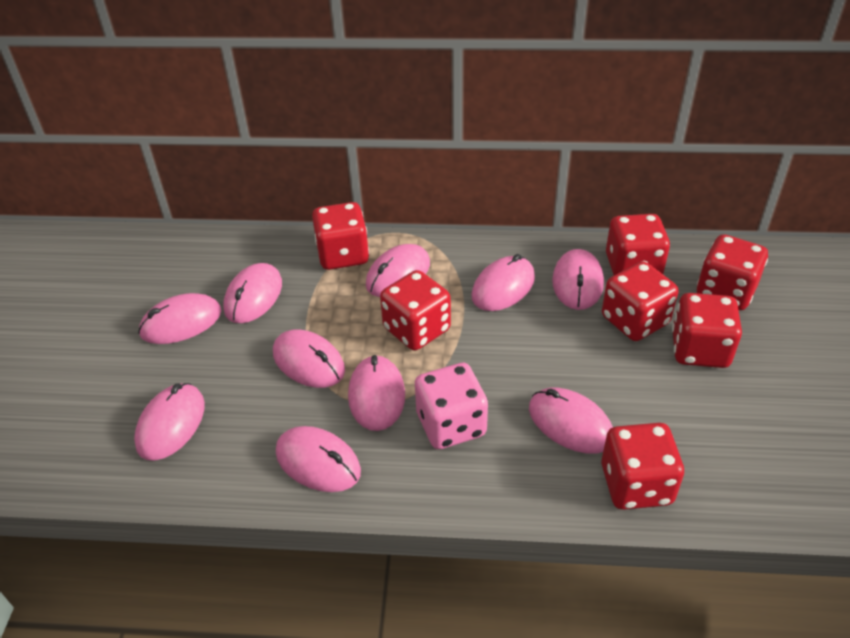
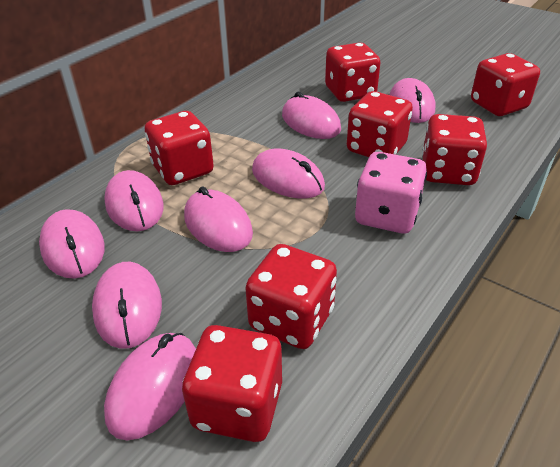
pink mouse: 10 -> 8

